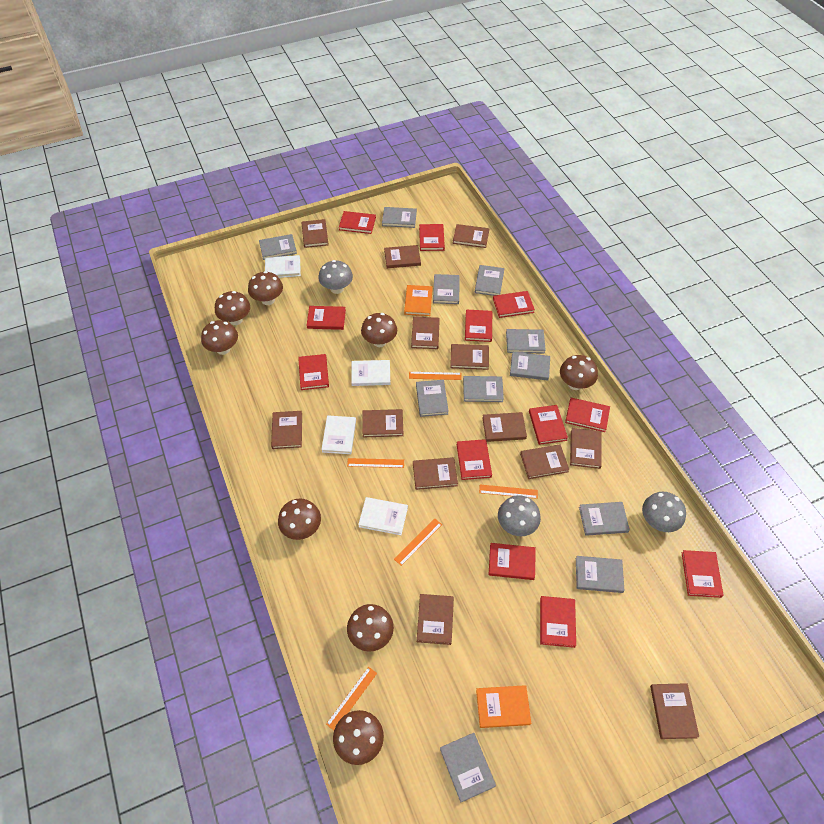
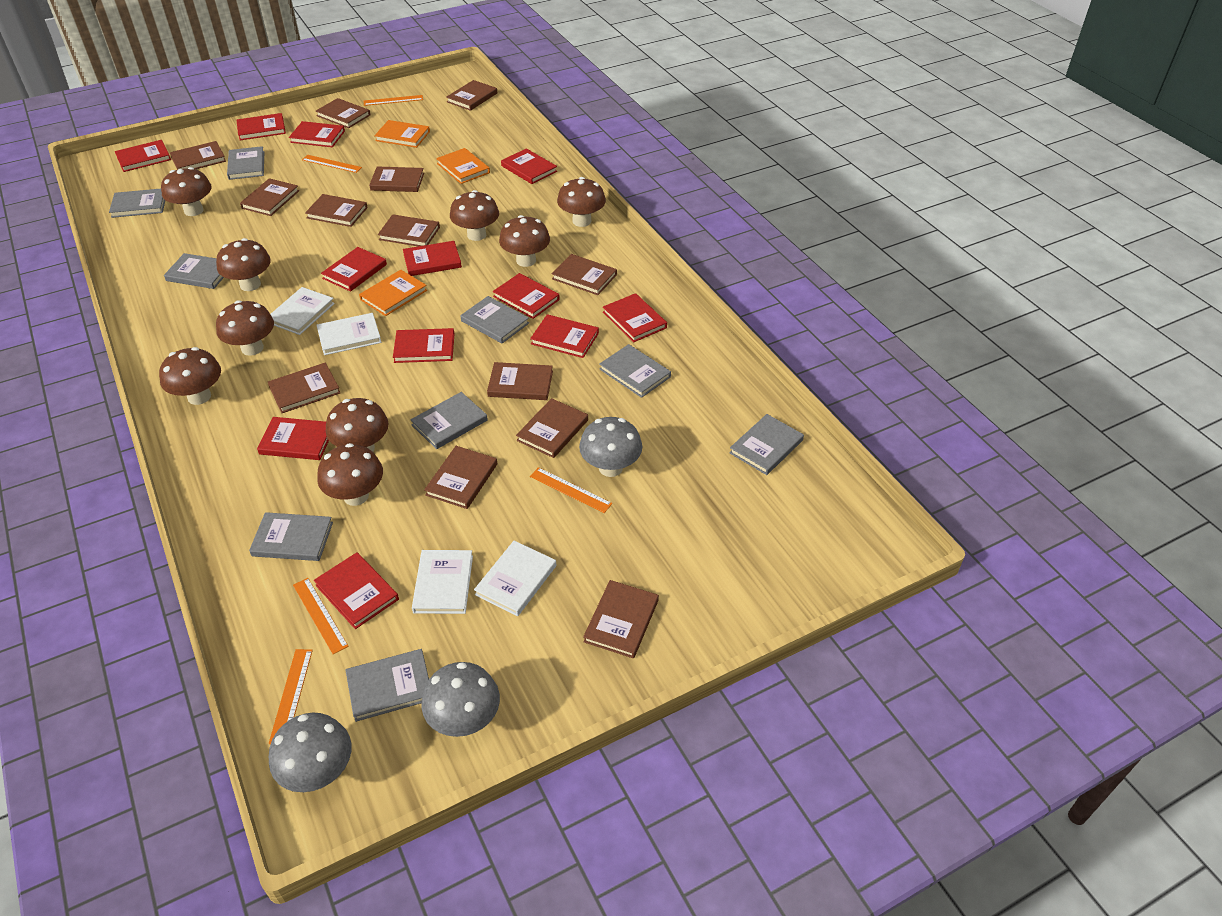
brown mushroom: 8 -> 9
grey book: 11 -> 9
orange book: 2 -> 3

